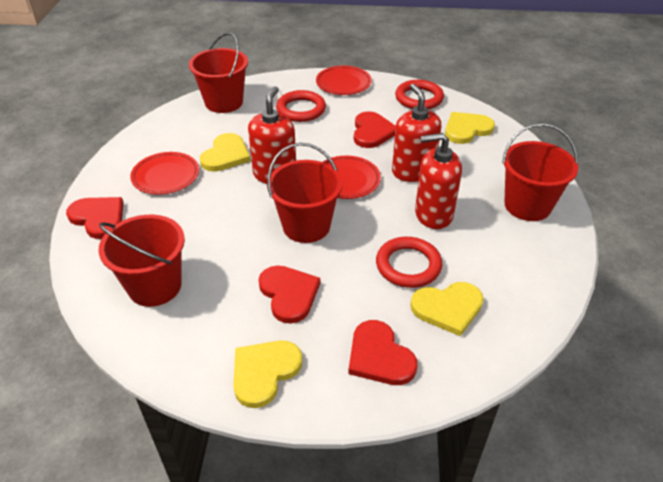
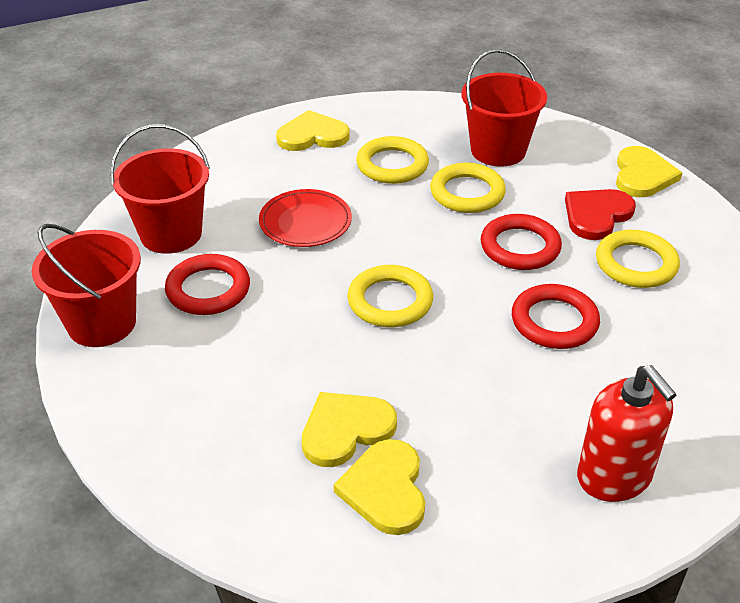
red bucket: 4 -> 3
red heart: 4 -> 1
red plate: 3 -> 1
red soap dispenser: 3 -> 1
yellow ring: 0 -> 4

